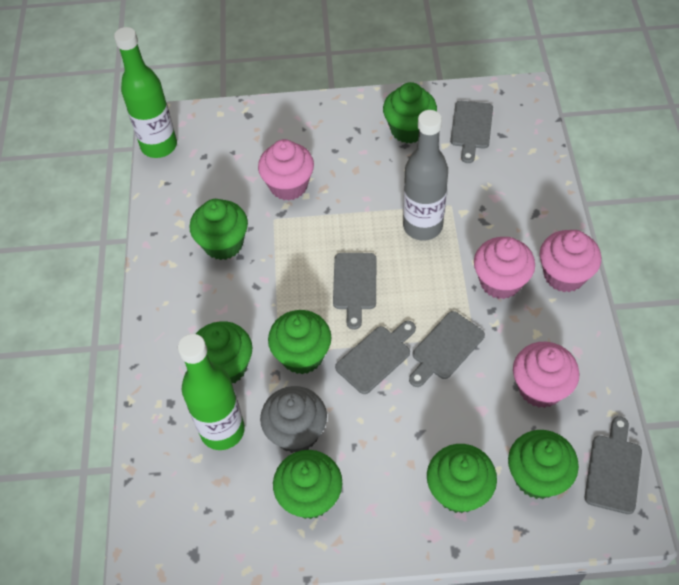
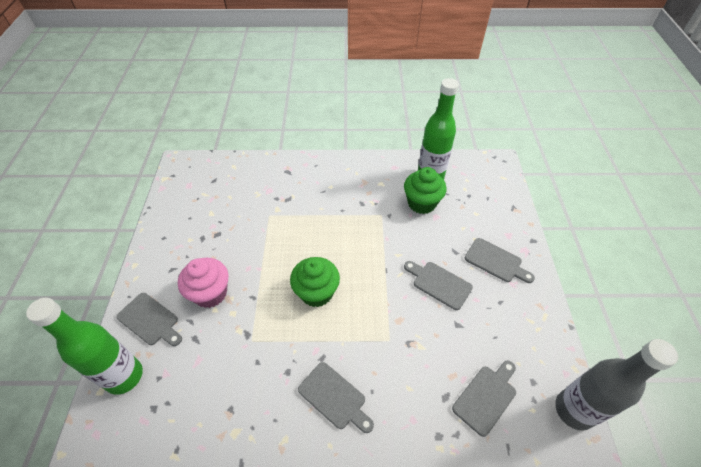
green cupcake: 7 -> 2
grey cupcake: 1 -> 0
pink cupcake: 4 -> 1

